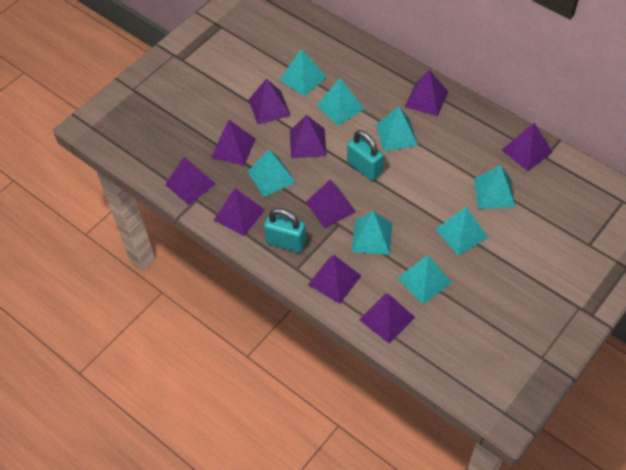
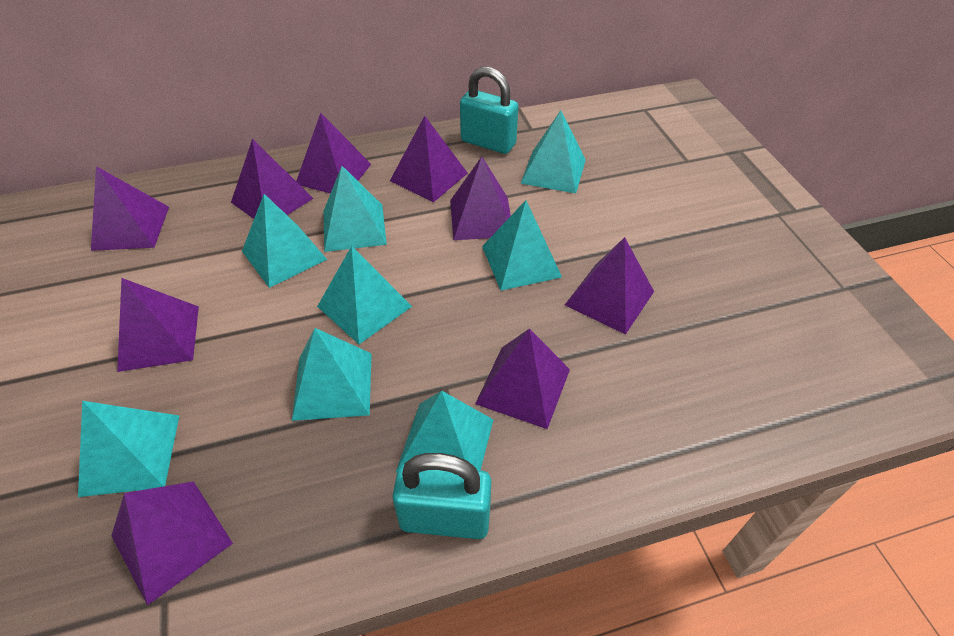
purple pyramid: 10 -> 9

